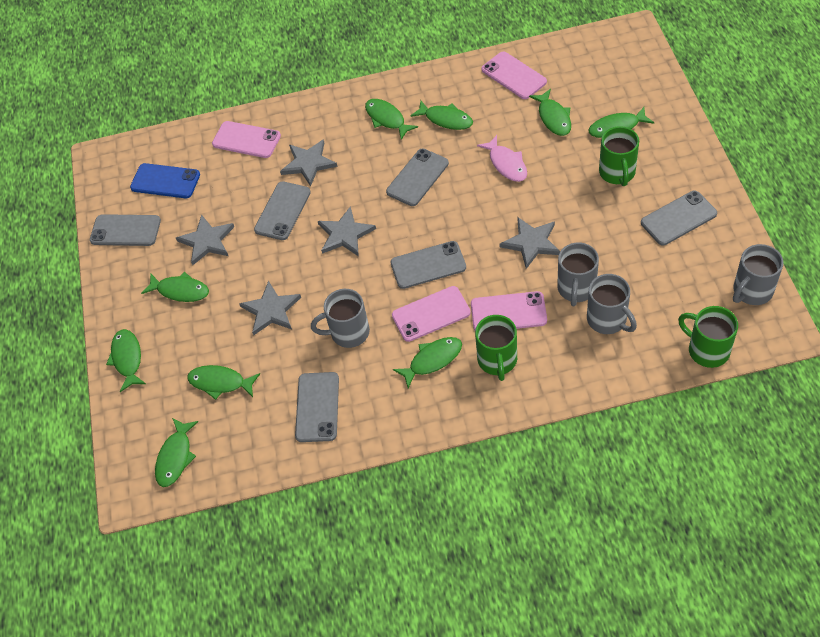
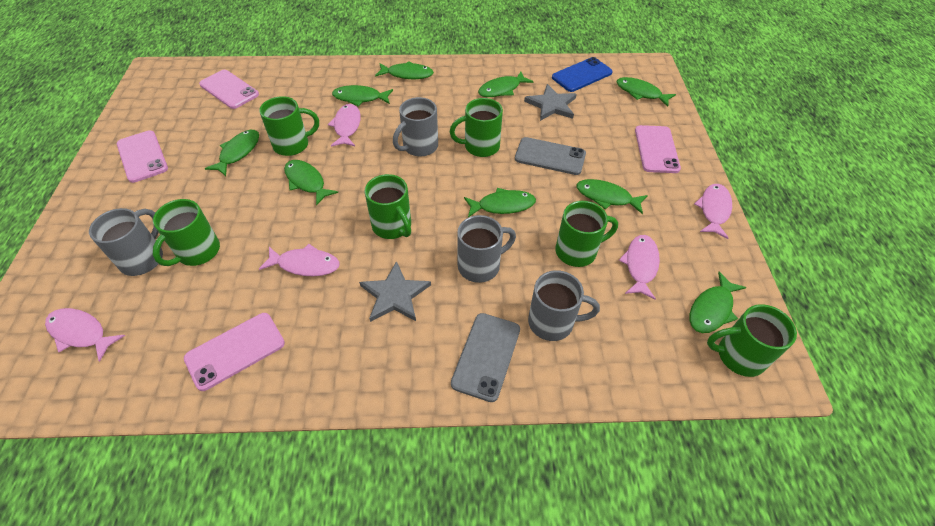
green mug: 3 -> 6
grey phone: 6 -> 2
grey star: 5 -> 2
pink fish: 1 -> 5

